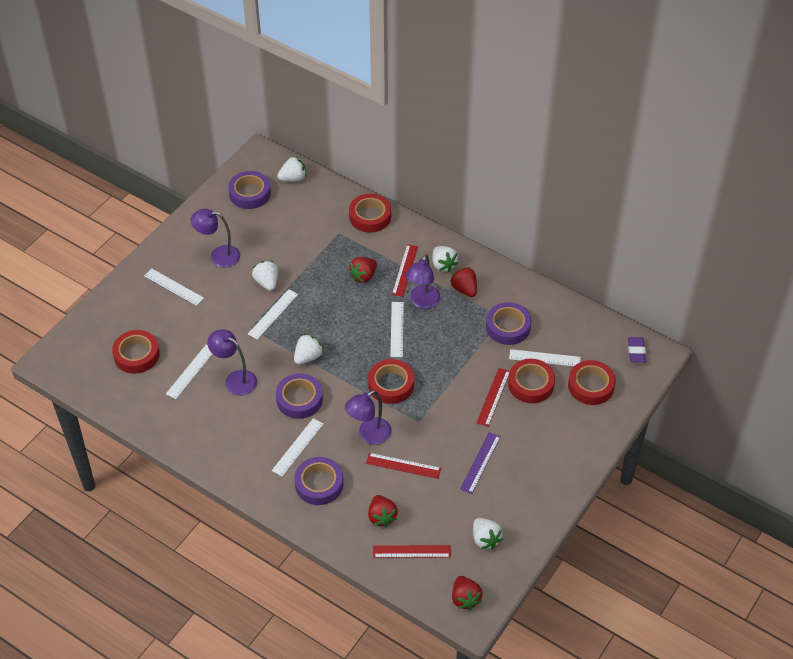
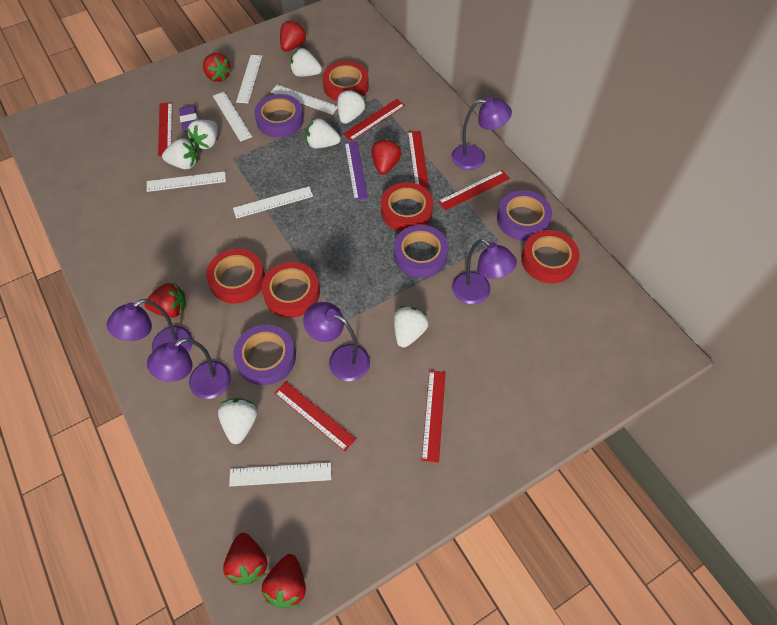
purple lamp: 4 -> 5
red ruler: 4 -> 6
red strawberry: 4 -> 6
white strawberry: 5 -> 7

